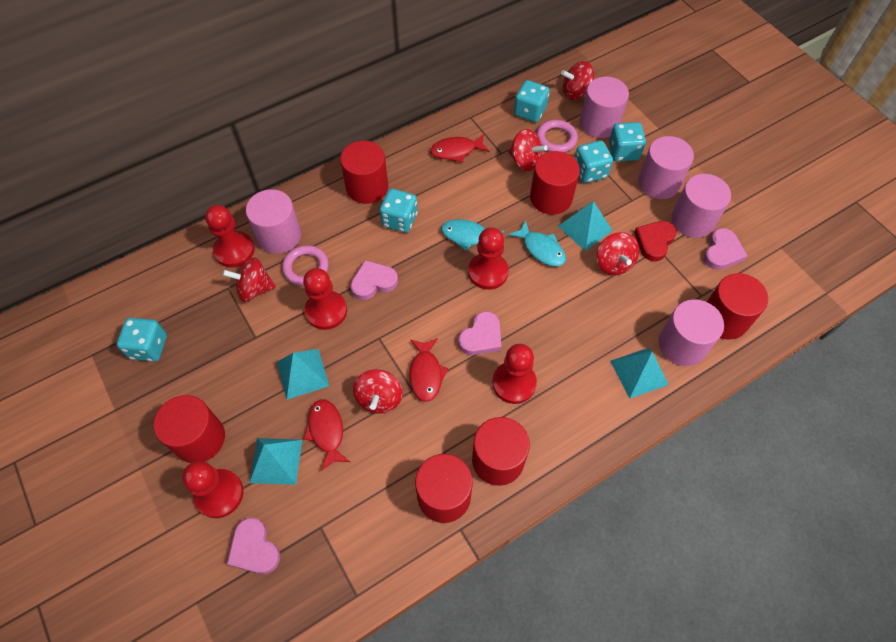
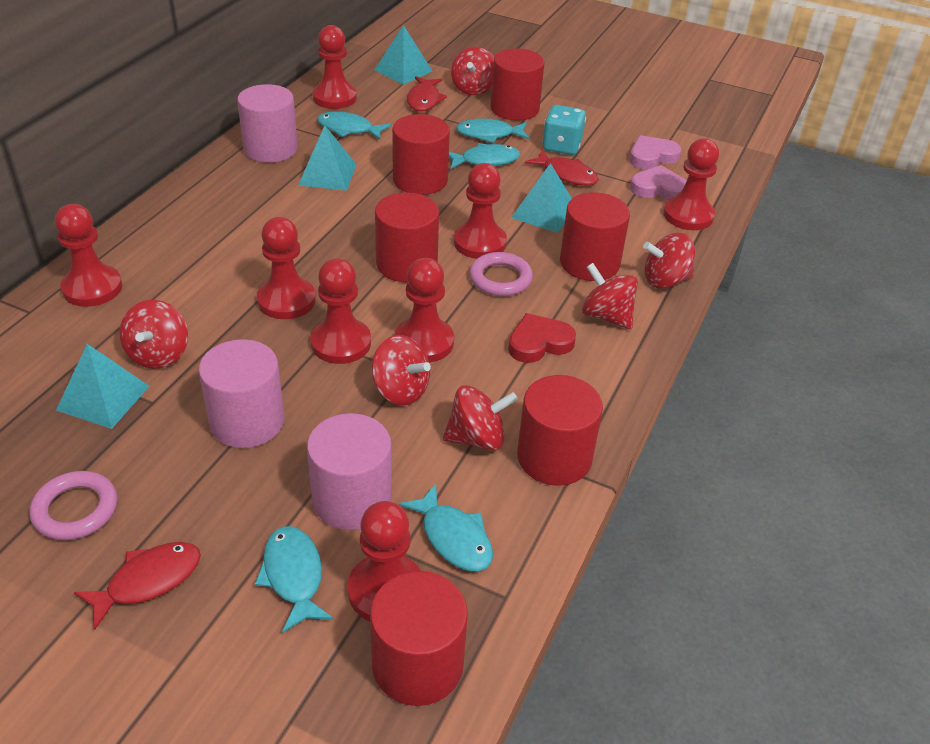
pink cylinder: 5 -> 3
pink heart: 4 -> 2
red pawn: 5 -> 8
red spinning top: 5 -> 6
turquoise dice: 5 -> 1
turquoise fish: 2 -> 5

